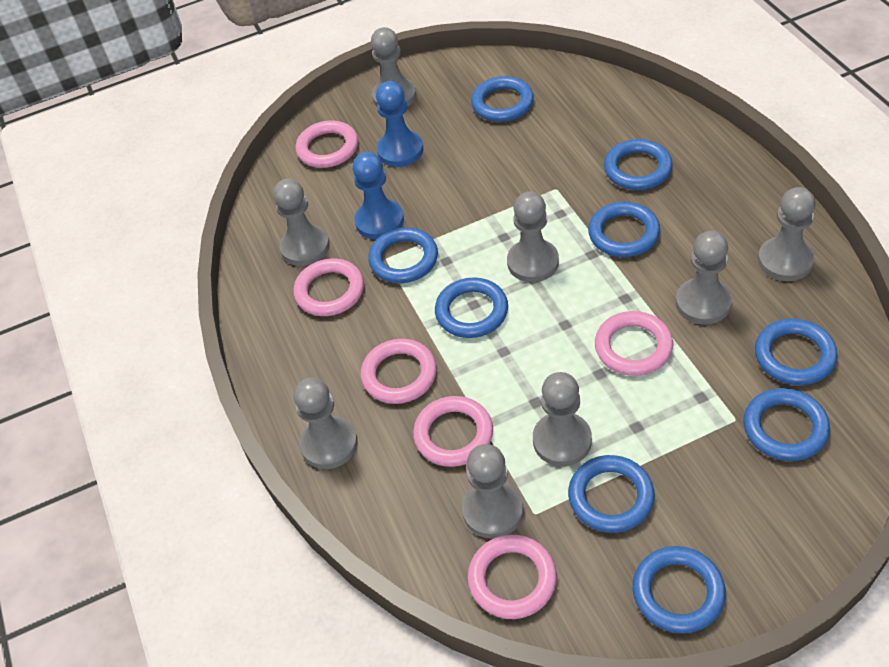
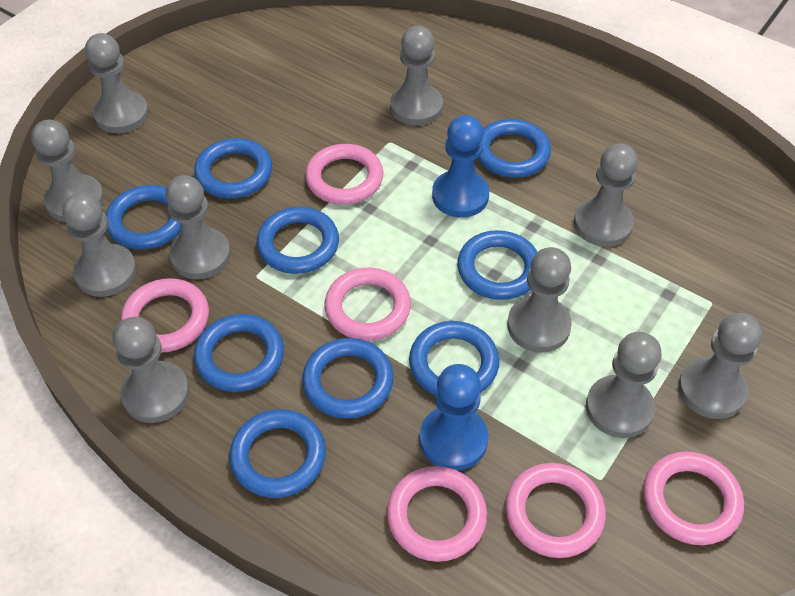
grey pawn: 8 -> 10

